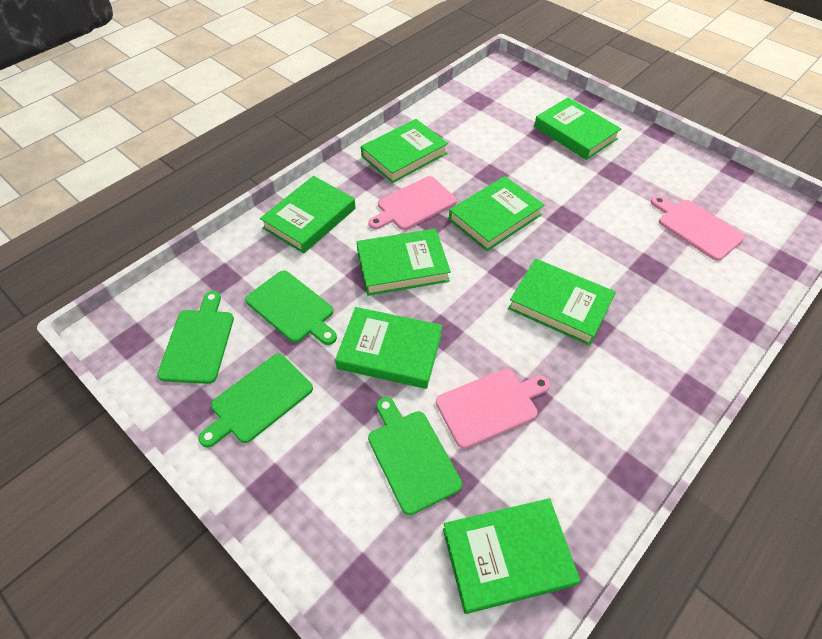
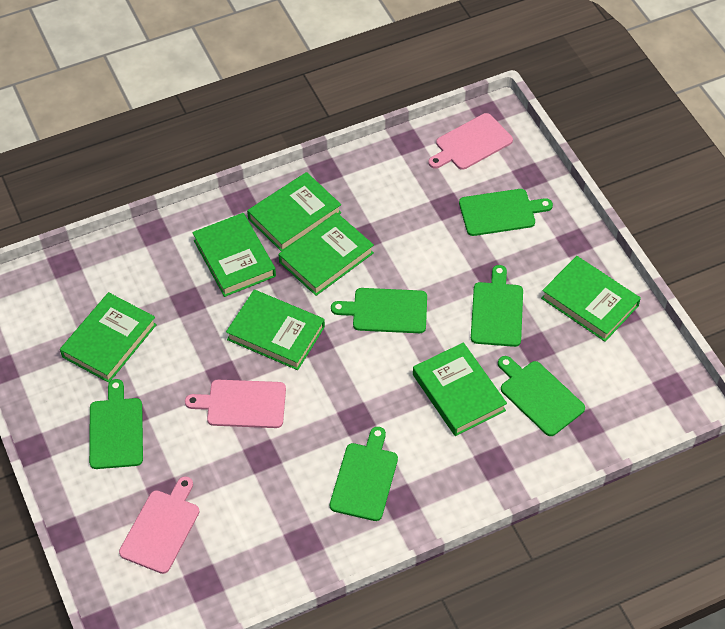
green book: 8 -> 7
green cutting board: 4 -> 6

